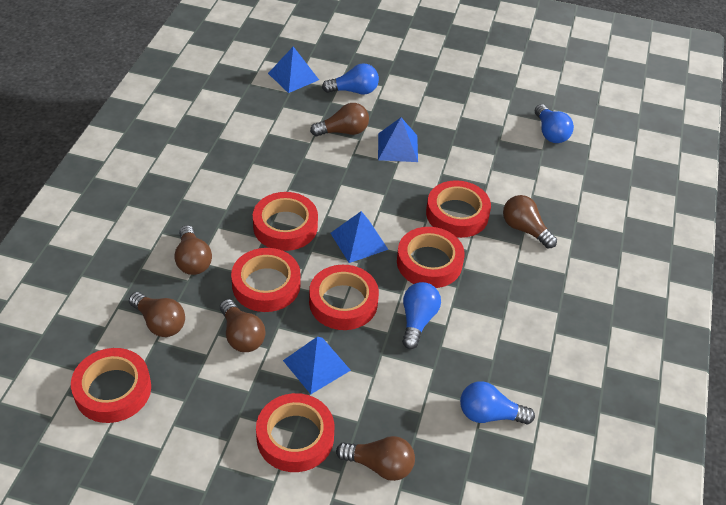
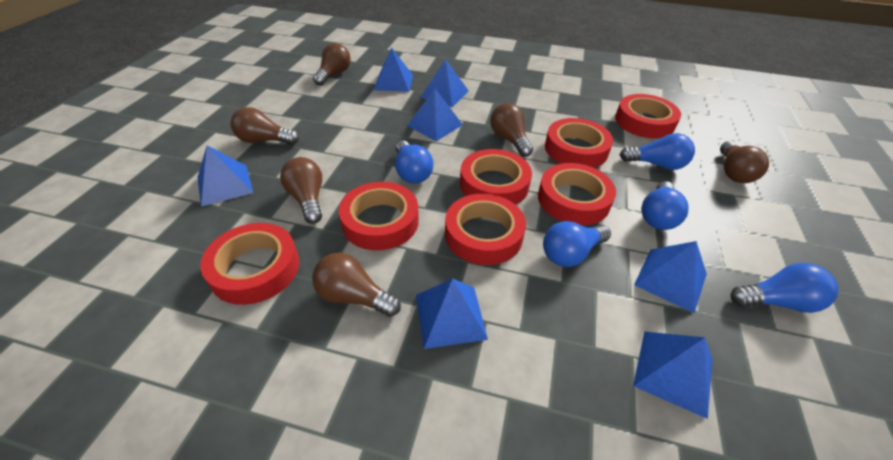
blue light bulb: 4 -> 5
blue pyramid: 4 -> 7

